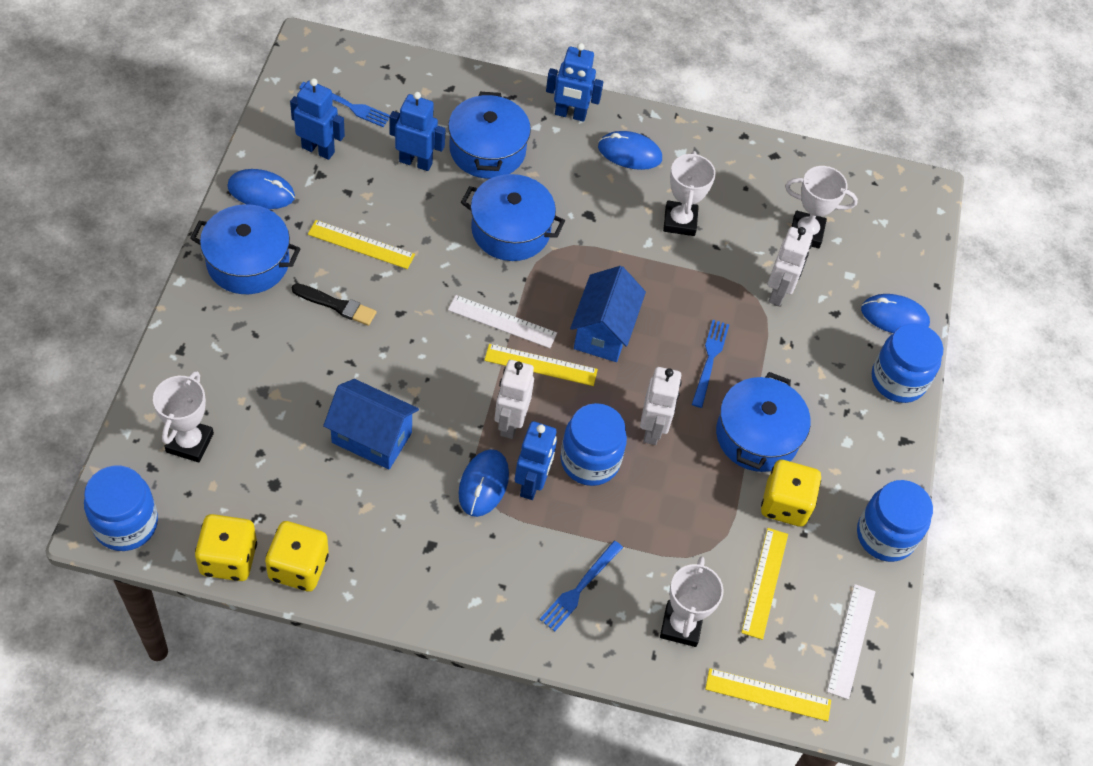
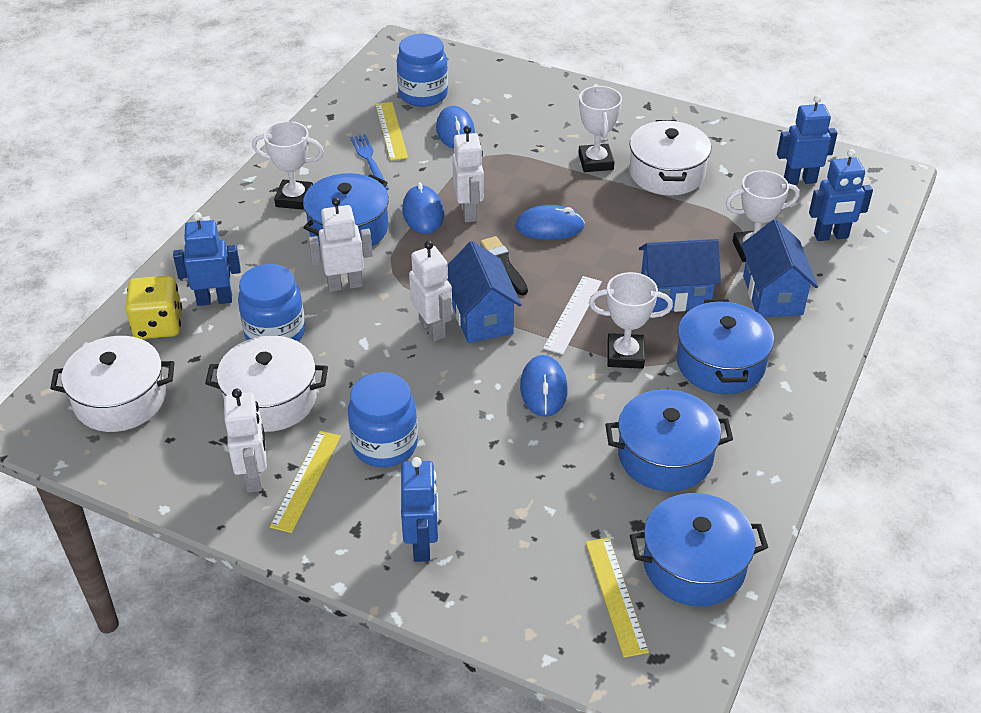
blue fork: 3 -> 1
blue house: 2 -> 3
blue jar: 4 -> 3
white pot: 0 -> 3
white robot: 3 -> 4
white ruler: 2 -> 1
yellow dice: 3 -> 1
yellow ruler: 4 -> 3

